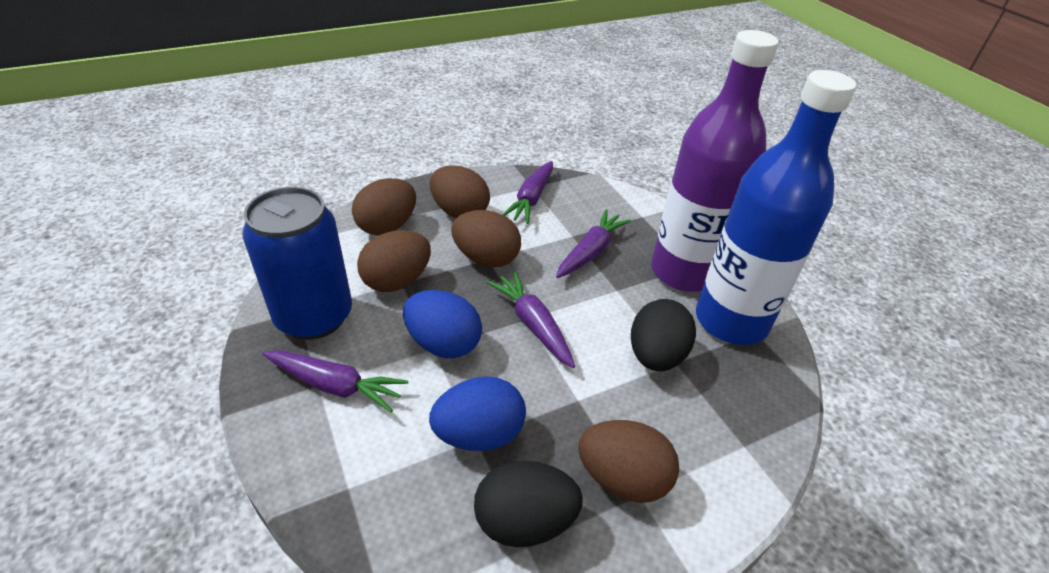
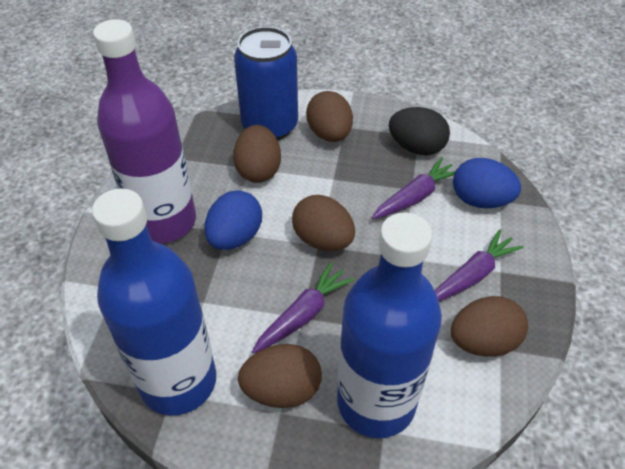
black egg: 2 -> 1
blue bottle: 1 -> 2
purple carrot: 4 -> 3

